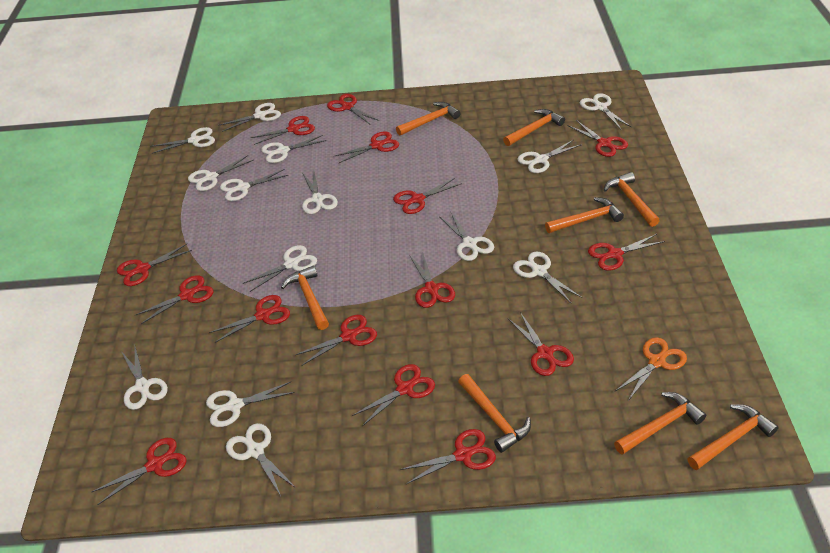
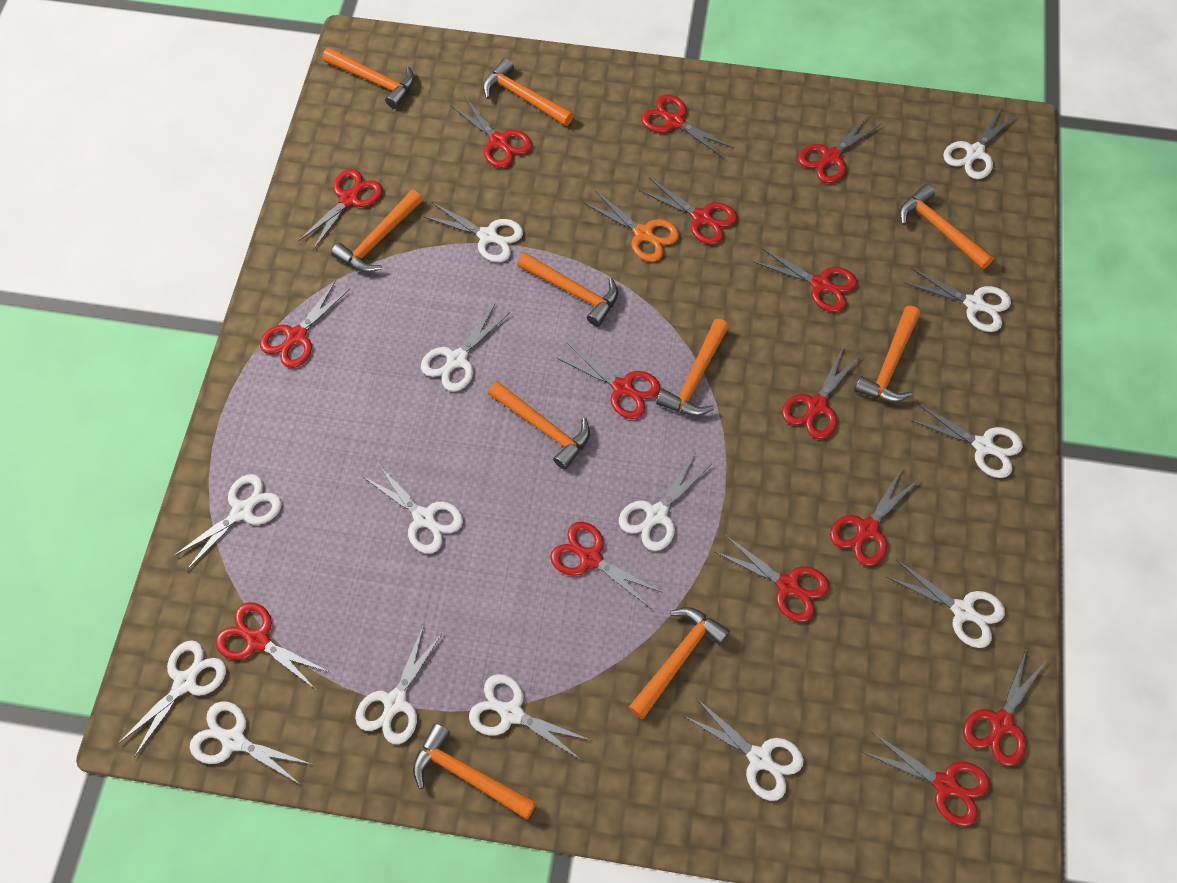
orange hammer: 8 -> 10

